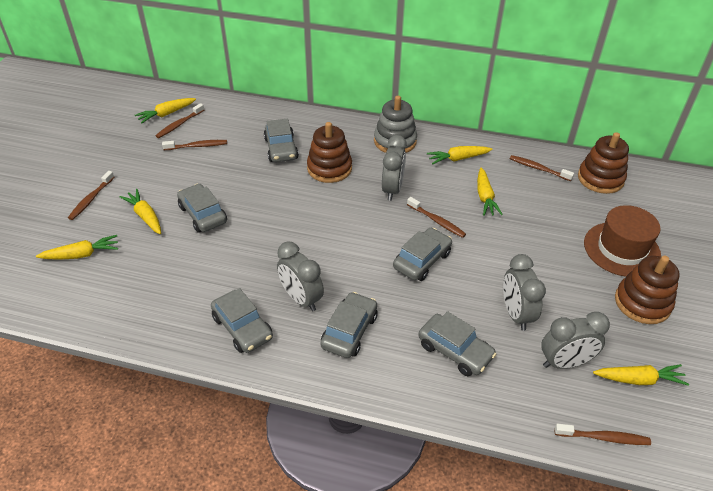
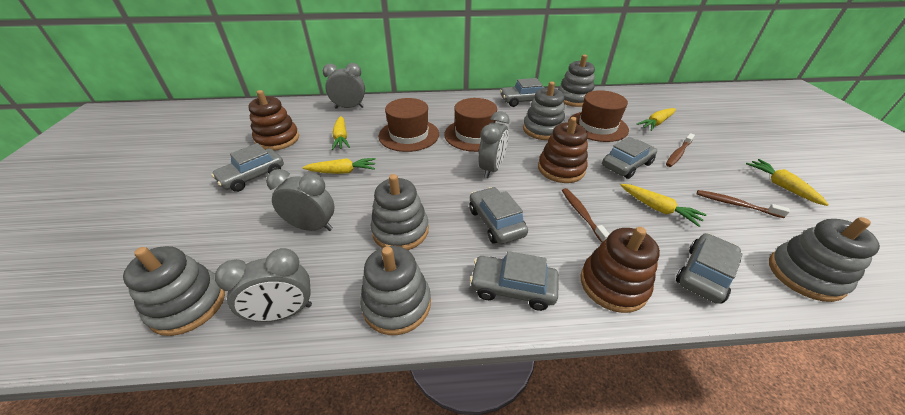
brown hat: 1 -> 3
brown toothbrush: 6 -> 3
grey stacking toy: 1 -> 6
yellow carrot: 6 -> 5

